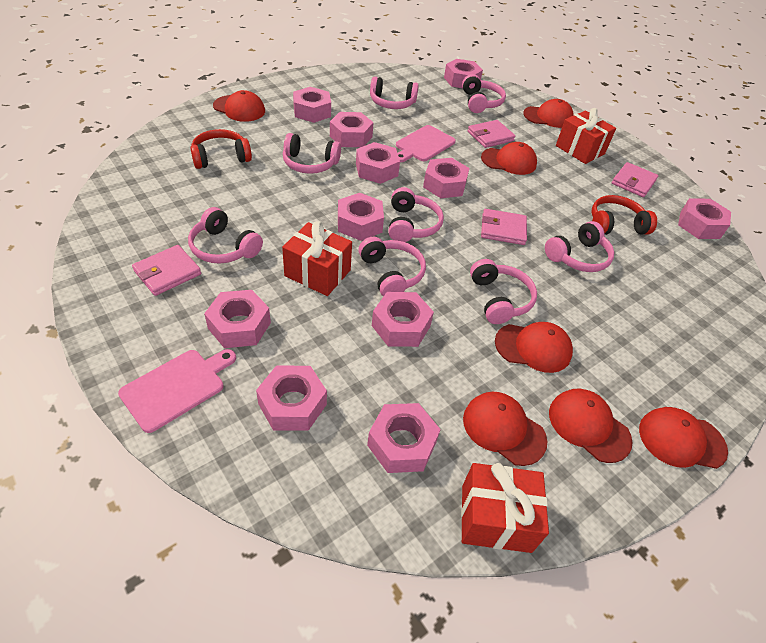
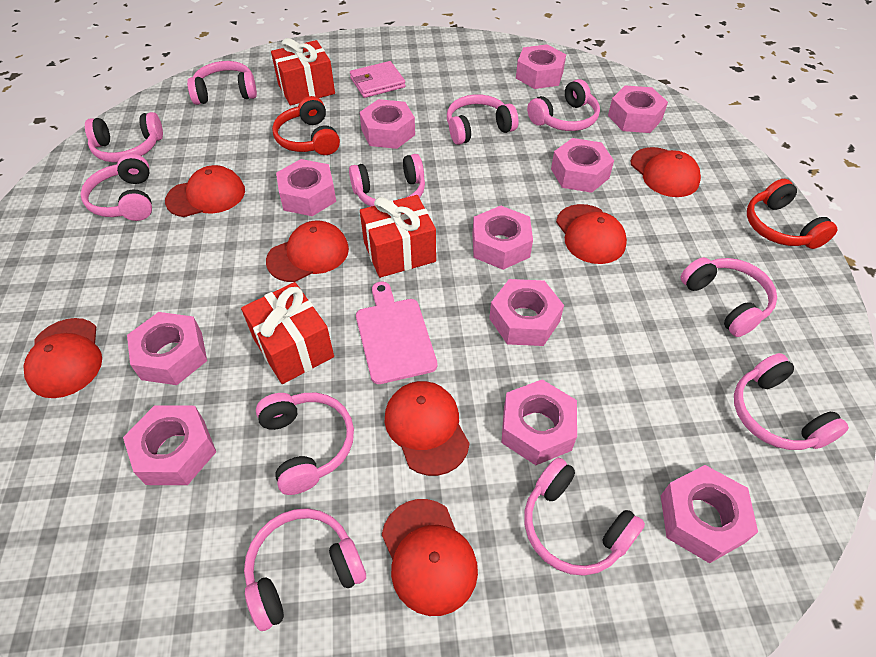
pink cutting board: 2 -> 1
pink headphones: 8 -> 11
pink wallet: 4 -> 1

